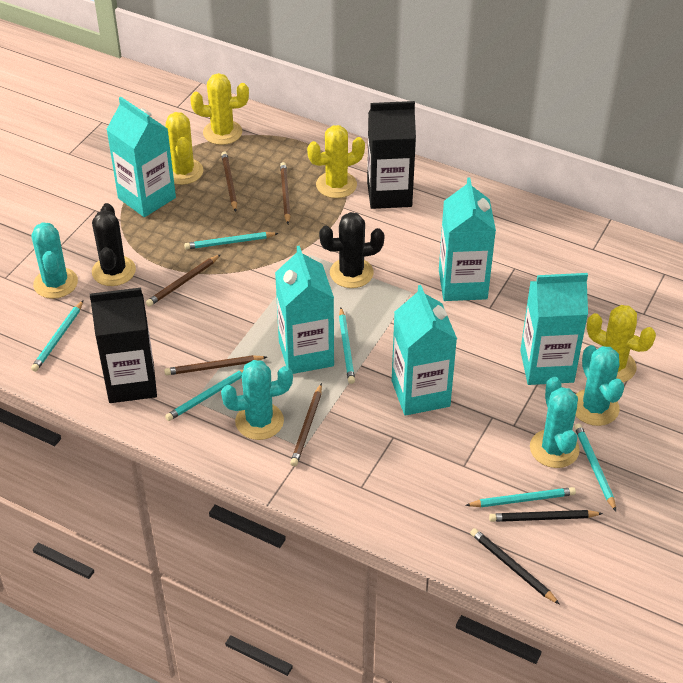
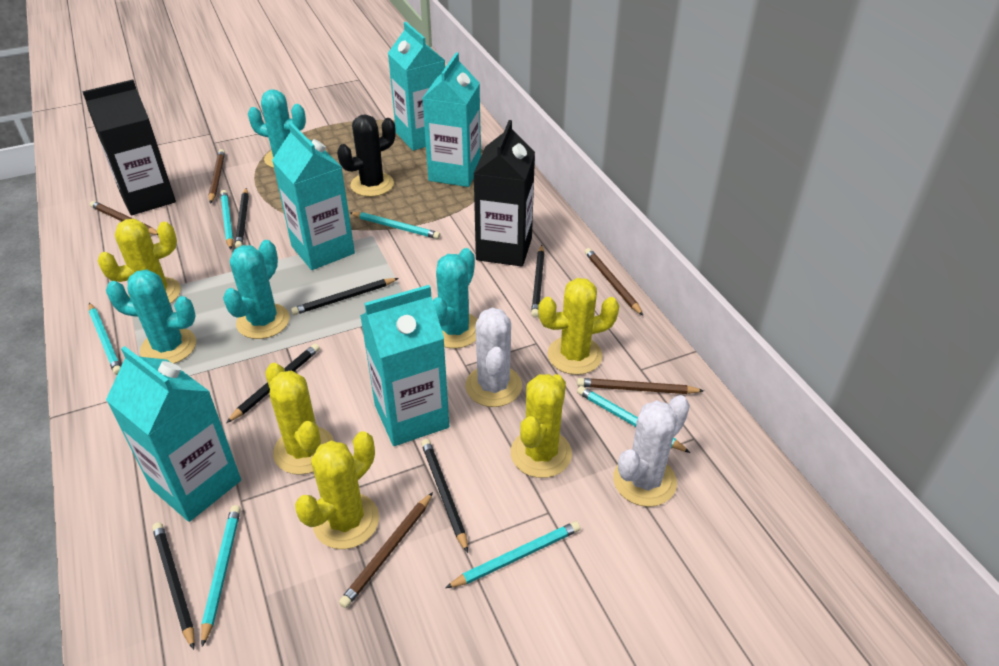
black cactus: 2 -> 1
black pencil: 2 -> 6
white cactus: 0 -> 2
yellow cactus: 4 -> 5

